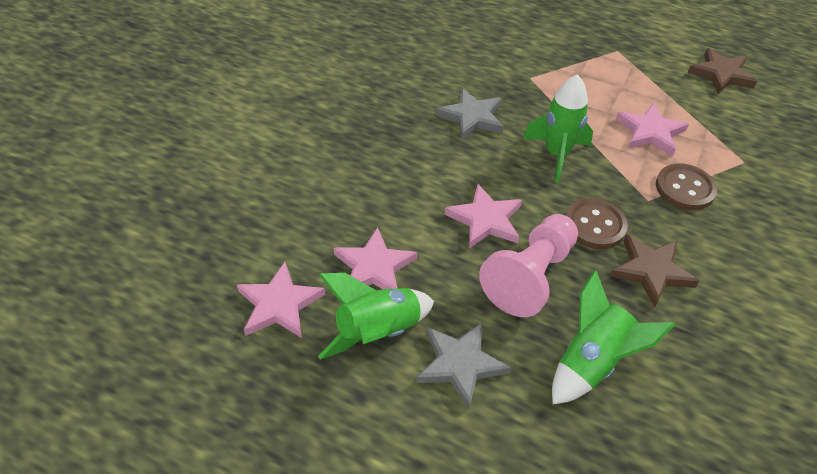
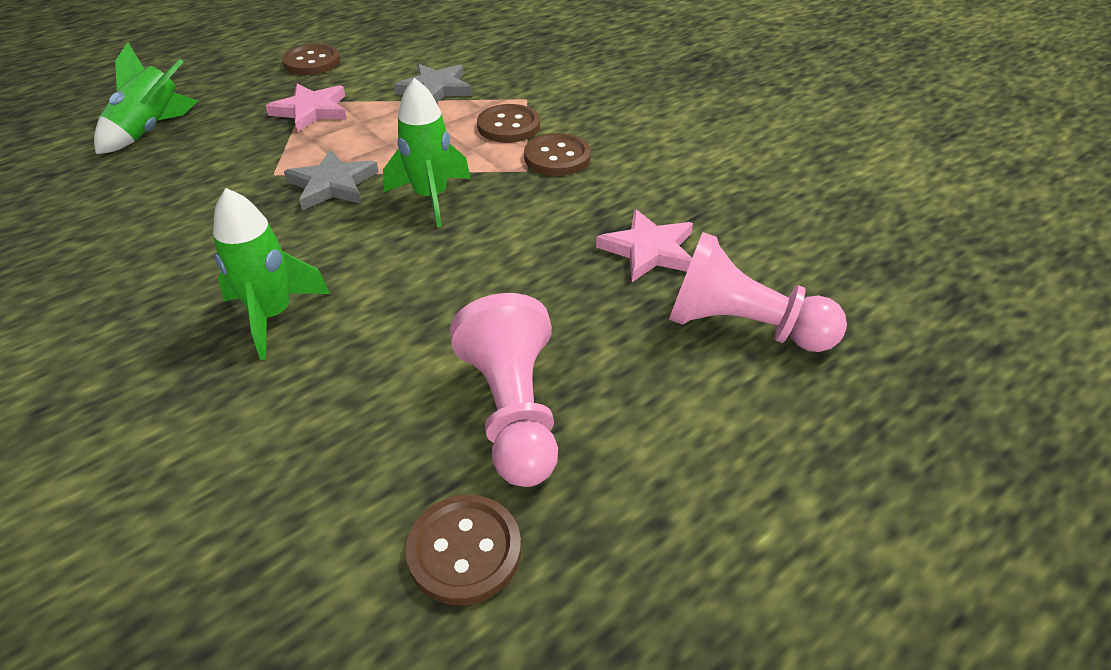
brown button: 2 -> 4
brown star: 2 -> 0
pink pawn: 1 -> 2
pink star: 4 -> 2

